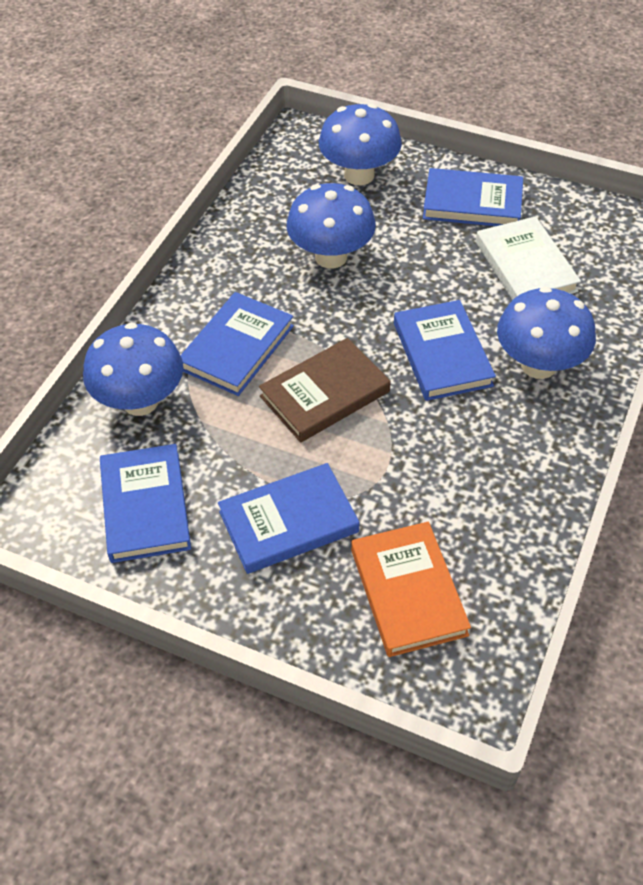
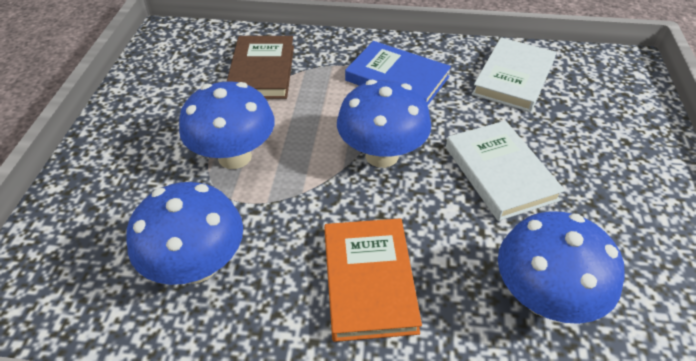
blue book: 5 -> 1
white book: 1 -> 2

